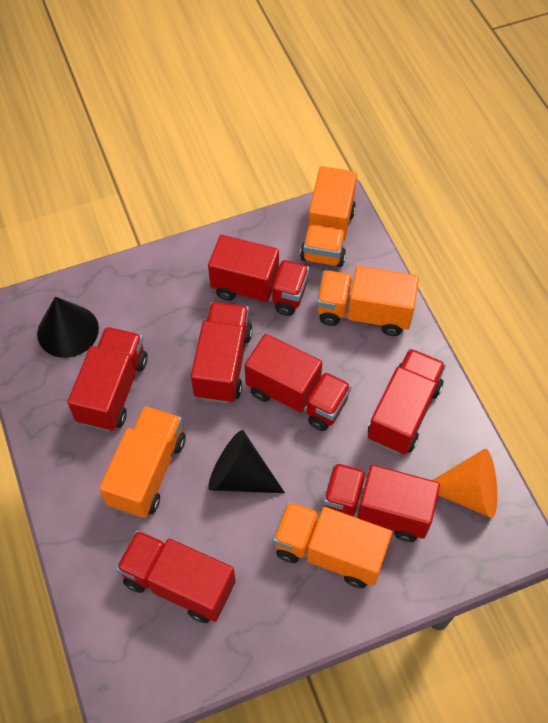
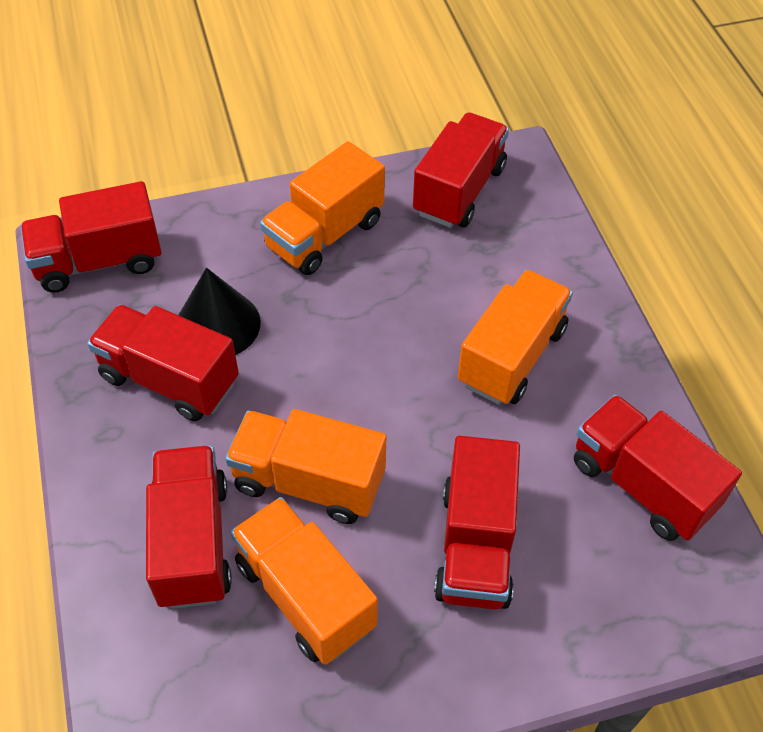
black cone: 2 -> 1
orange cone: 1 -> 0
red truck: 7 -> 6

